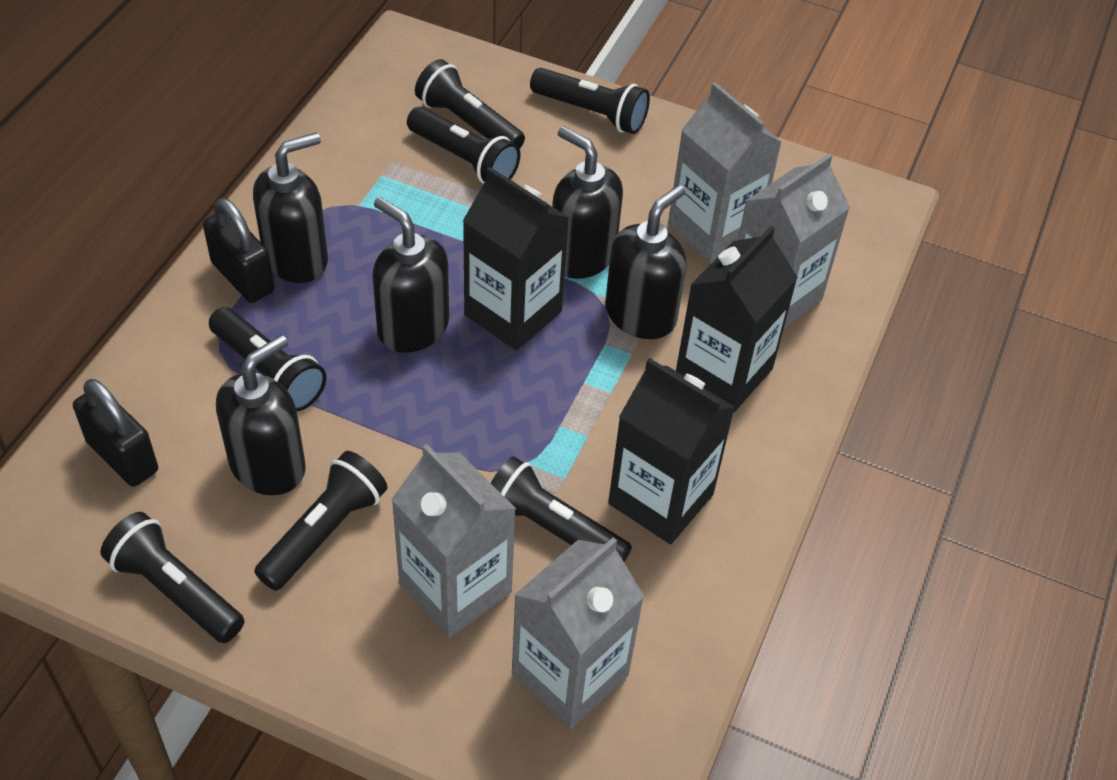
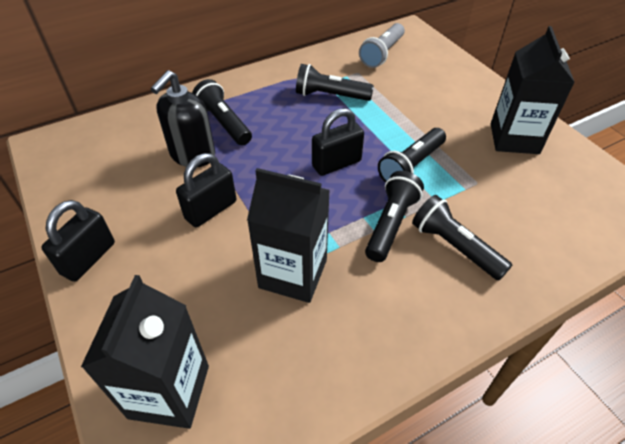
black flashlight: 7 -> 5
black padlock: 2 -> 3
black soap dispenser: 5 -> 1
grey carton: 4 -> 0
grey flashlight: 0 -> 1

